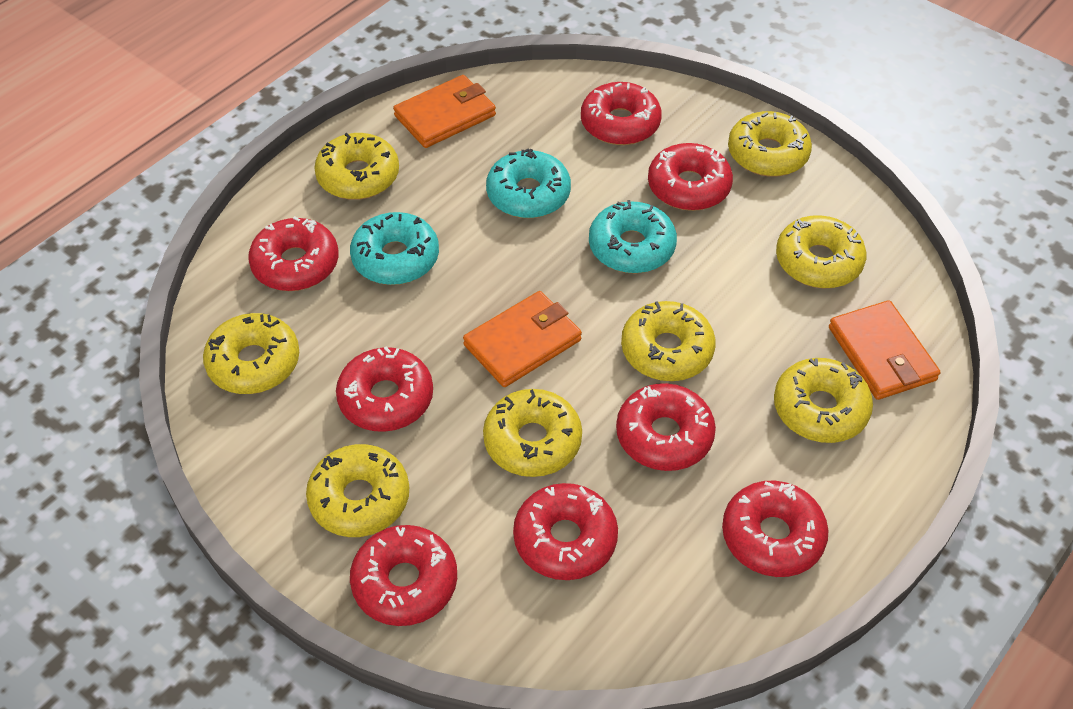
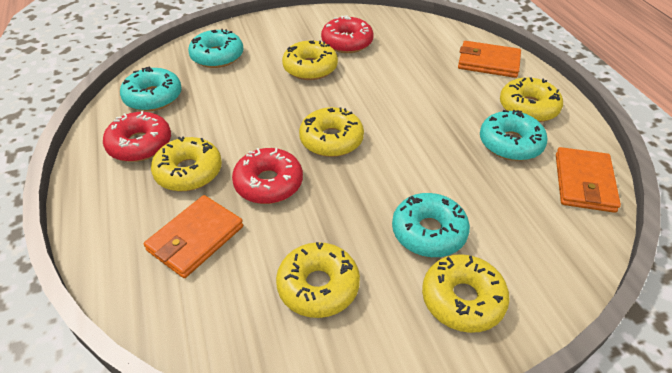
red donut: 8 -> 3
turquoise donut: 3 -> 4
yellow donut: 8 -> 6

